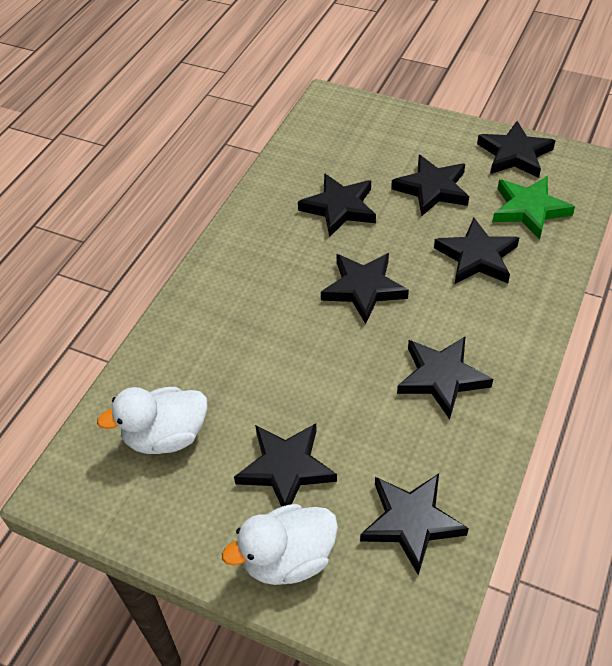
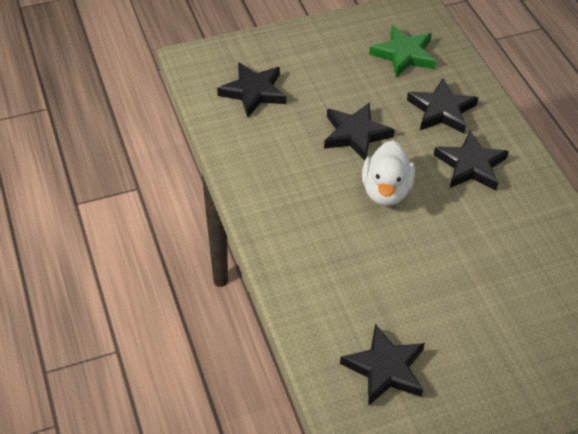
black star: 8 -> 5
white duck: 2 -> 1

